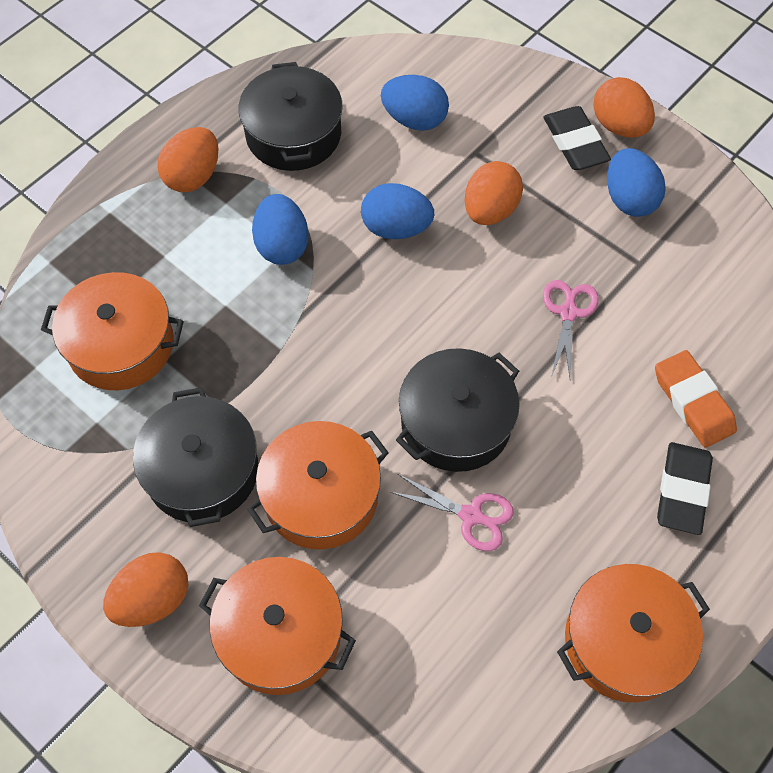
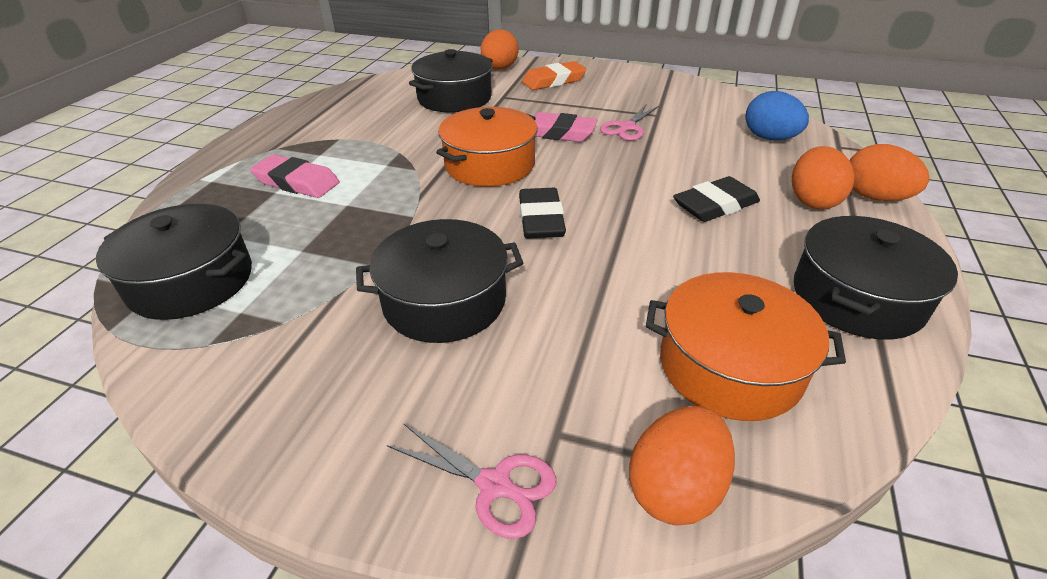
black pot: 3 -> 4
blue egg: 4 -> 1
orange pot: 4 -> 2
pink eraser: 0 -> 2

